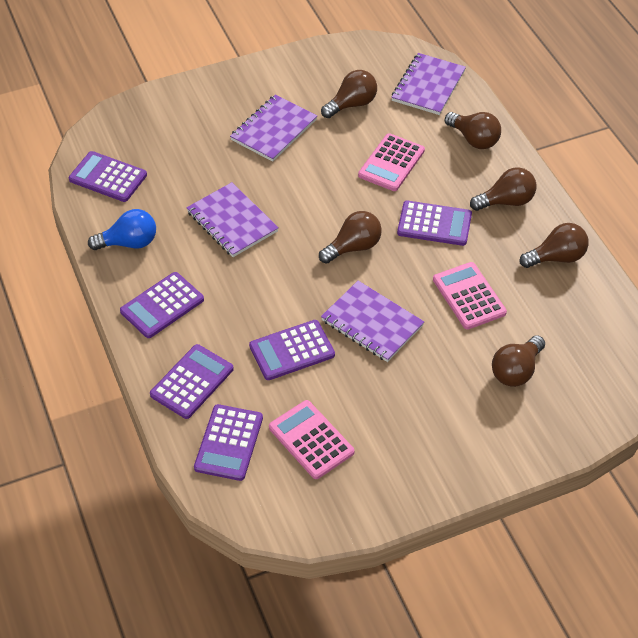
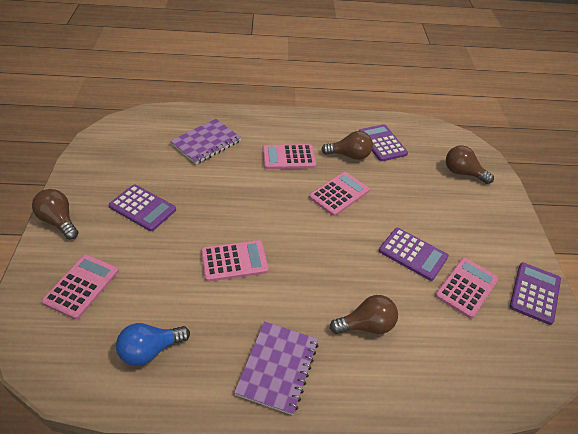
brown light bulb: 6 -> 4
pink calculator: 3 -> 5
purple calculator: 6 -> 4
purple notebook: 4 -> 2

